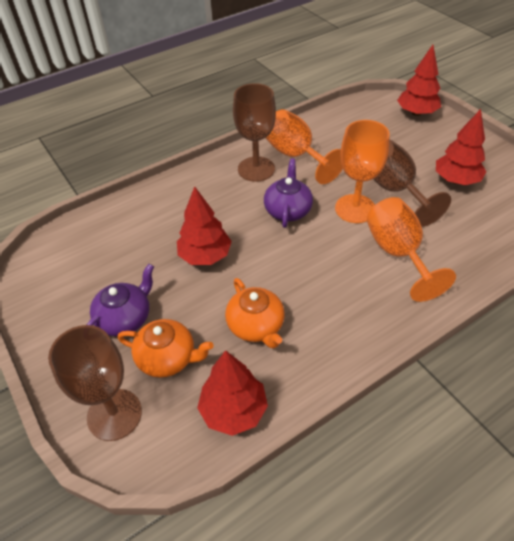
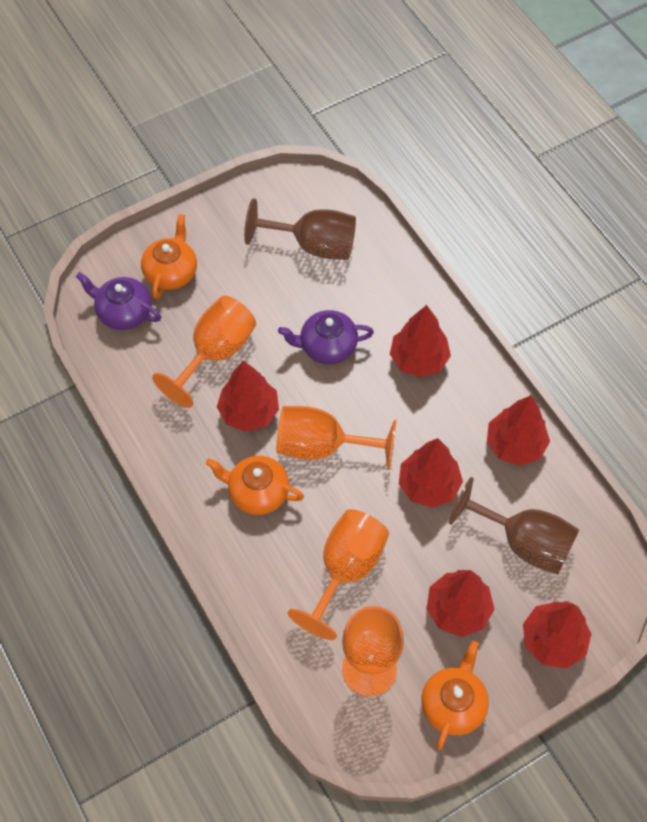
brown goblet: 3 -> 2
orange goblet: 3 -> 4
orange teapot: 2 -> 3
red tree: 4 -> 6

